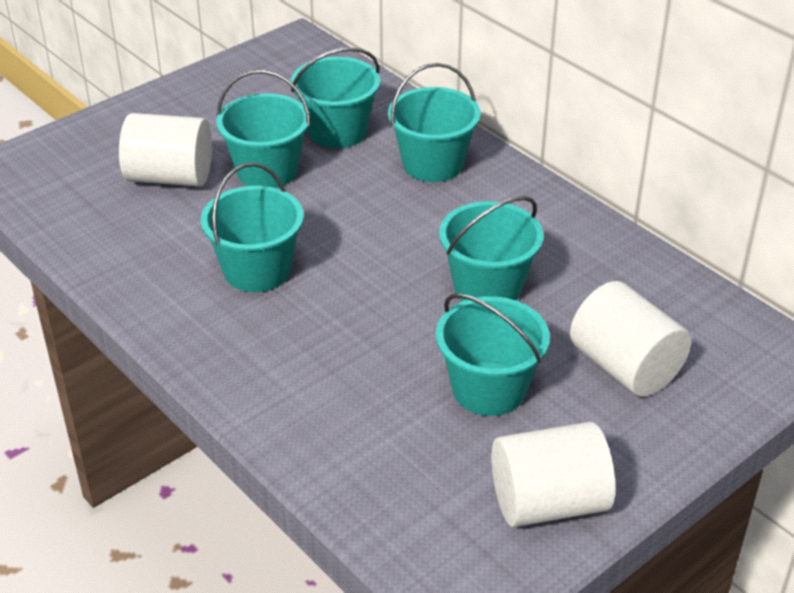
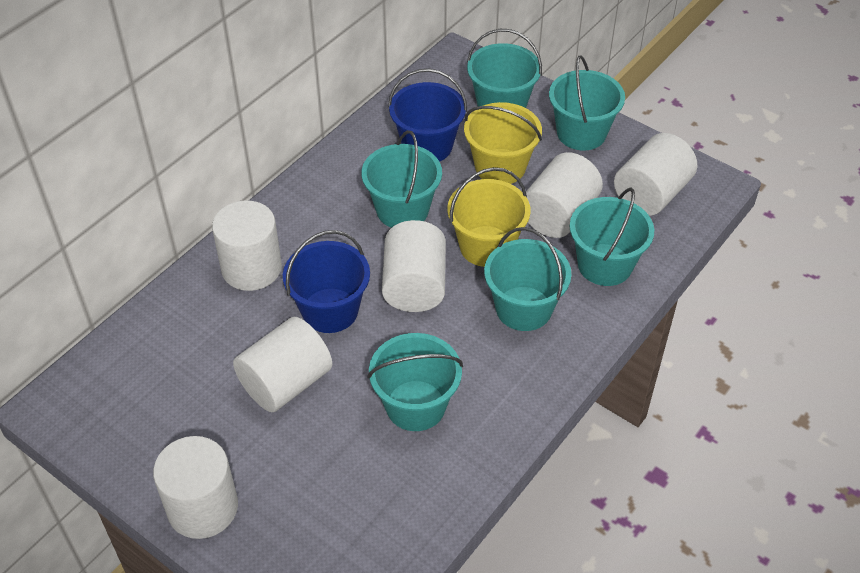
blue bucket: 0 -> 2
white cylinder: 3 -> 6
yellow bucket: 0 -> 2

